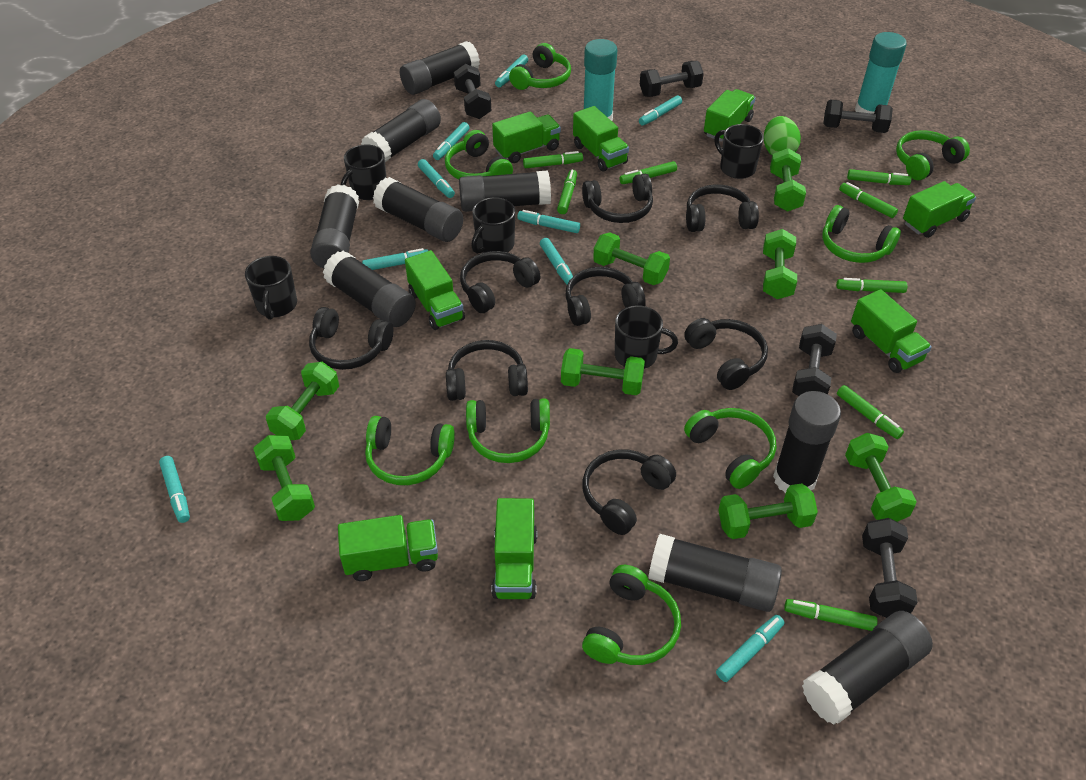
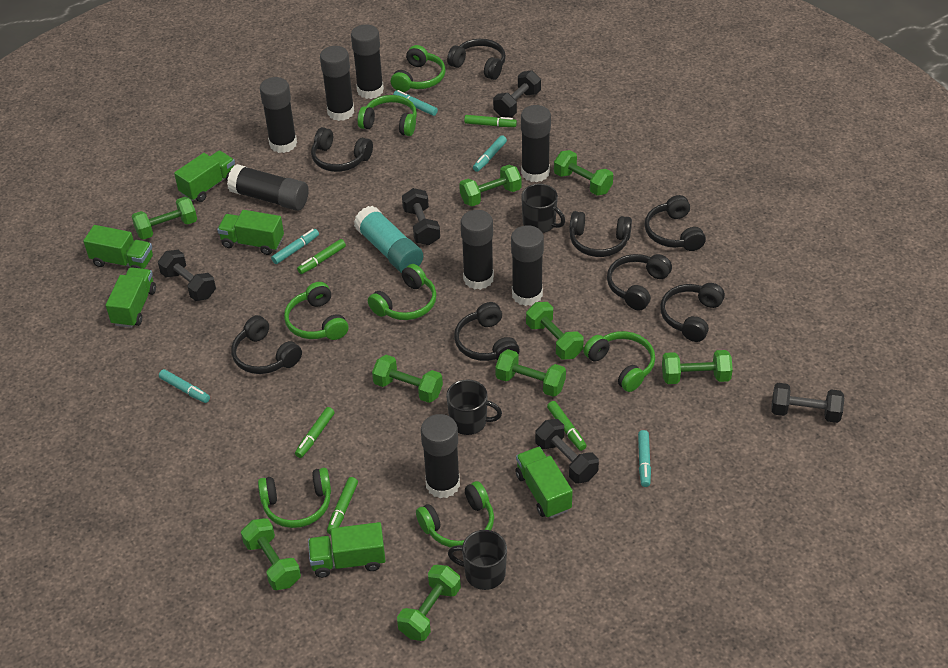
black glue stick: 9 -> 8
black mug: 5 -> 3
green dumbbell: 8 -> 9
green egg: 1 -> 0
green headphones: 8 -> 7
green marker: 8 -> 5
green truck: 8 -> 6
turquoise glue stick: 2 -> 1
turquoise marker: 9 -> 5

